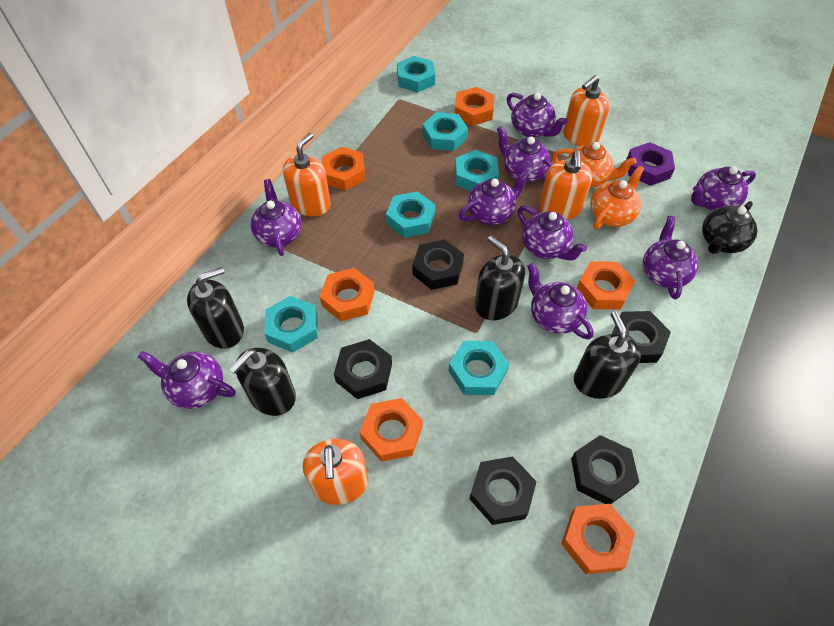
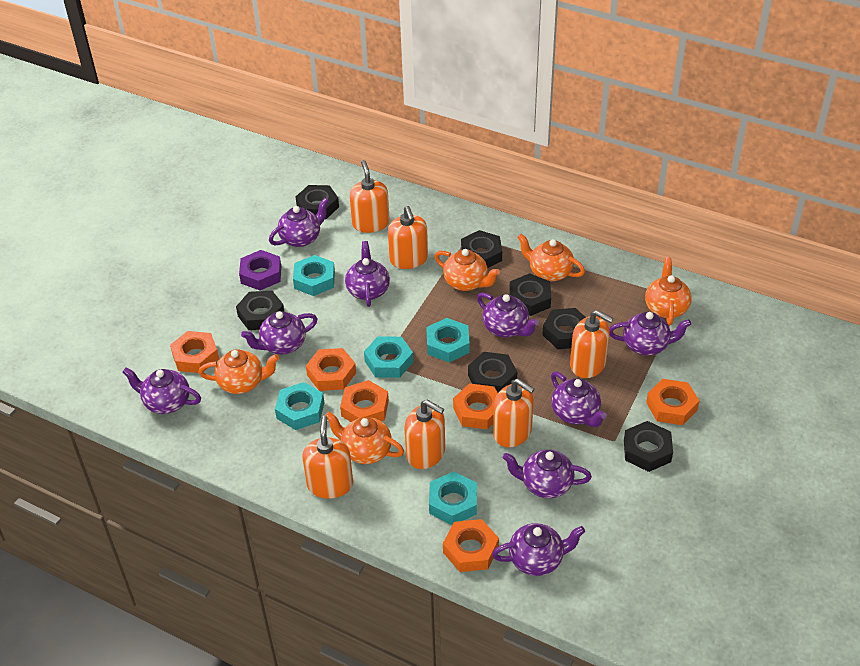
black nut: 5 -> 7
black soap dispenser: 4 -> 0
black teapot: 1 -> 0
orange soap dispenser: 4 -> 6
orange teapot: 2 -> 5
turquoise nut: 6 -> 5

